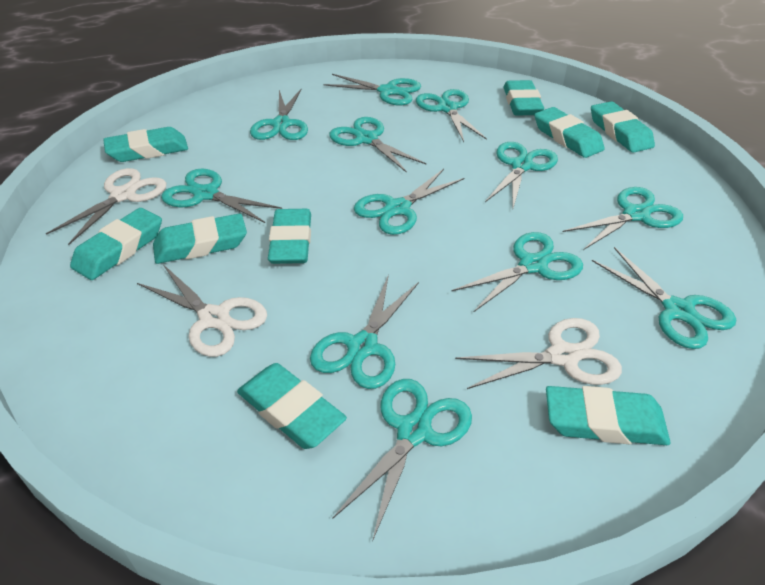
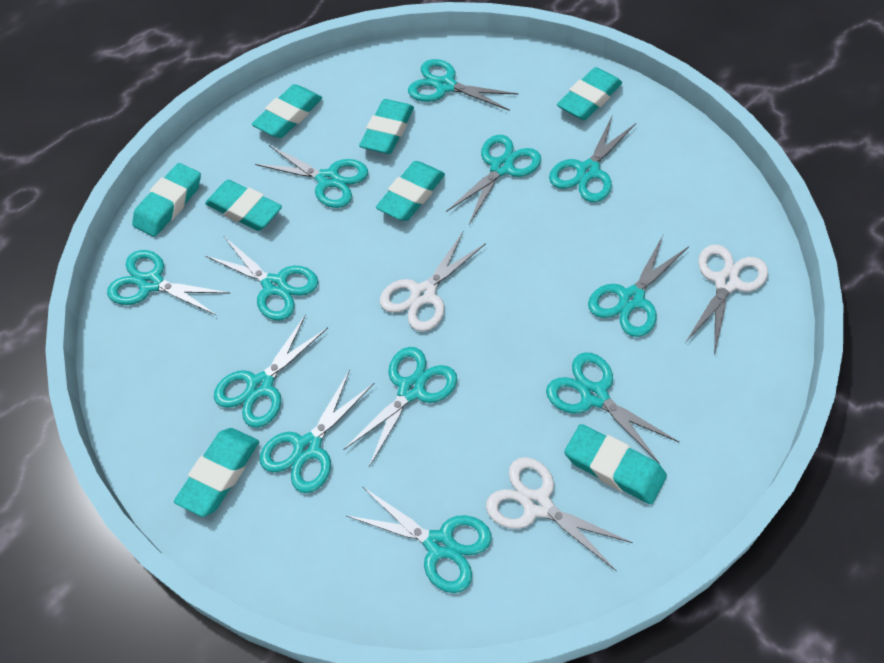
turquoise eraser: 9 -> 8

